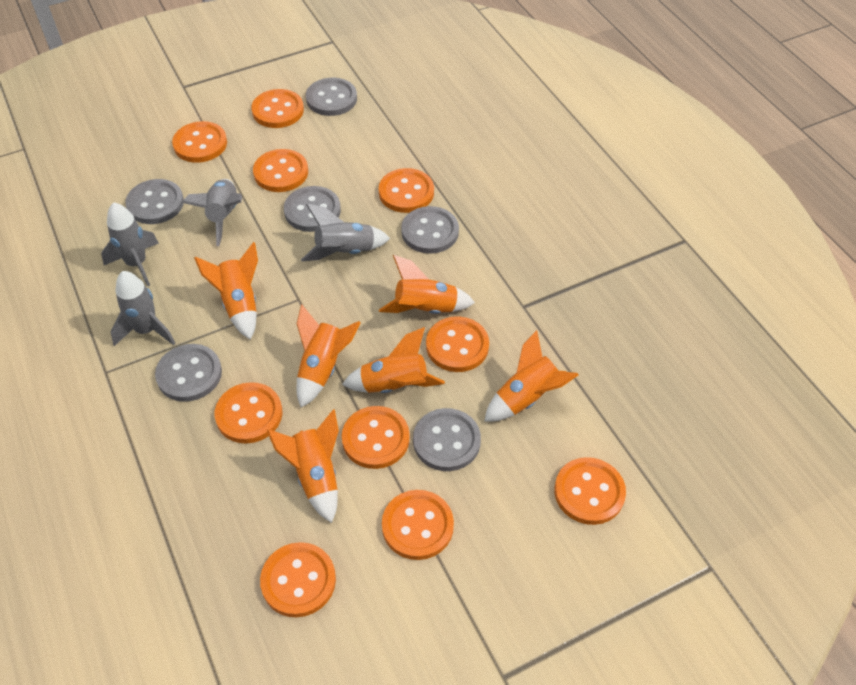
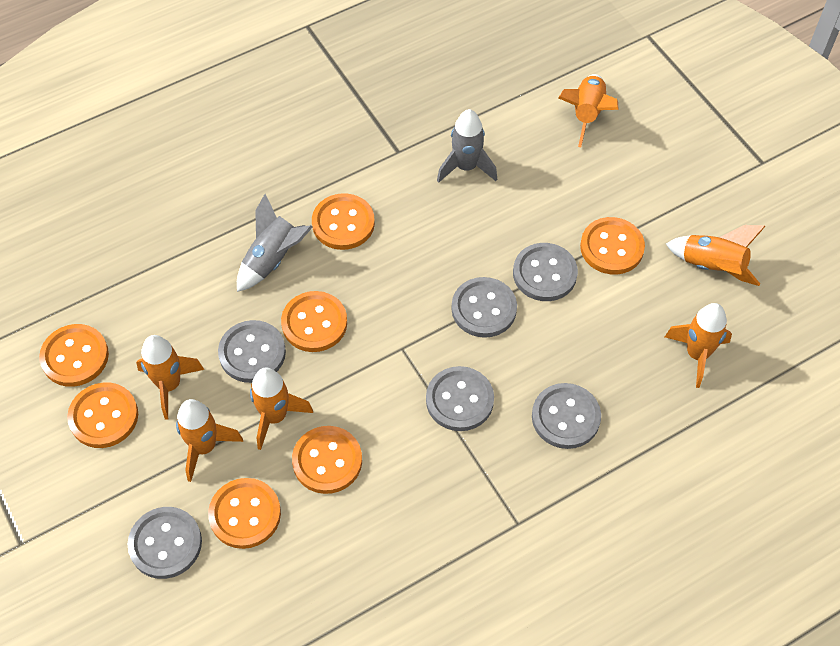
grey rocket: 4 -> 2
orange button: 10 -> 7

